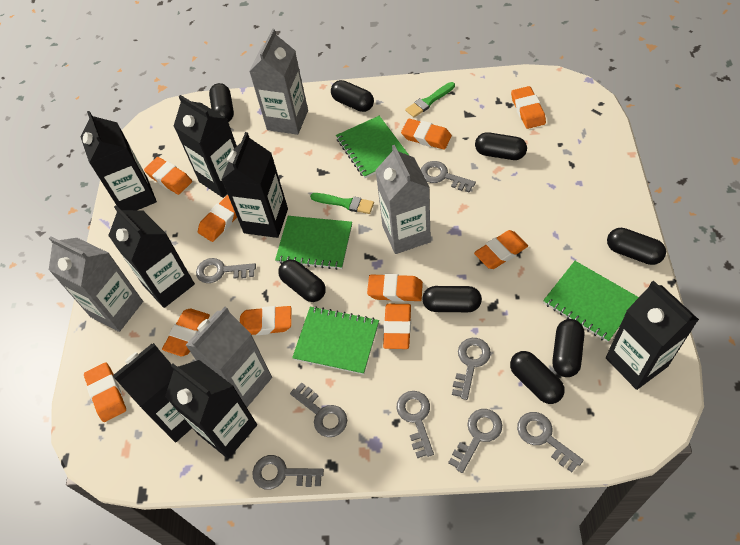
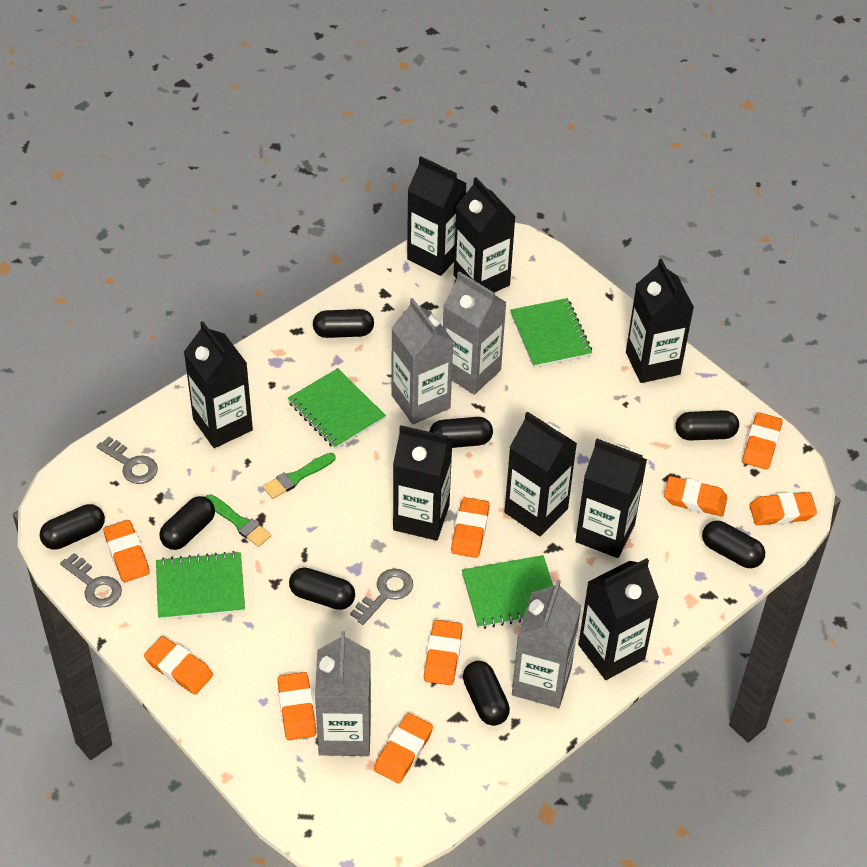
black carton: 7 -> 8
grey key: 8 -> 3
orange eraser: 10 -> 9

